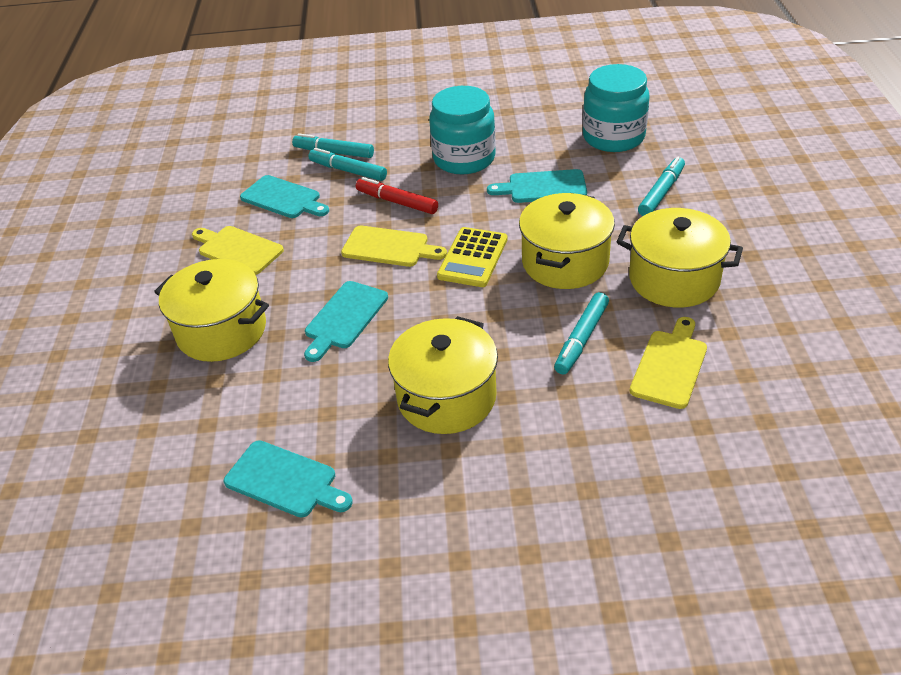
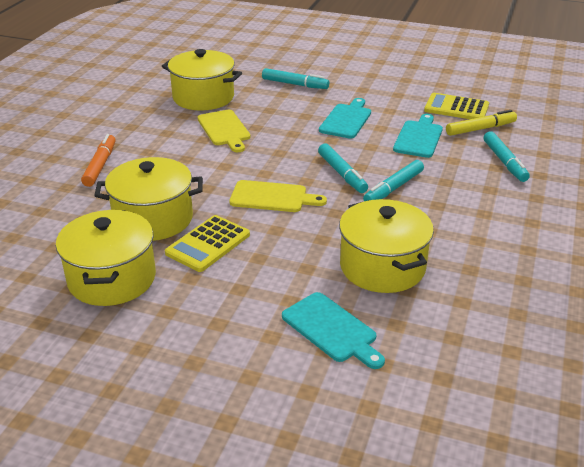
orange marker: 0 -> 1
red marker: 1 -> 0
turquoise cutting board: 4 -> 3
turquoise jar: 2 -> 0
yellow calculator: 1 -> 2
yellow cutting board: 3 -> 2
yellow marker: 0 -> 1

